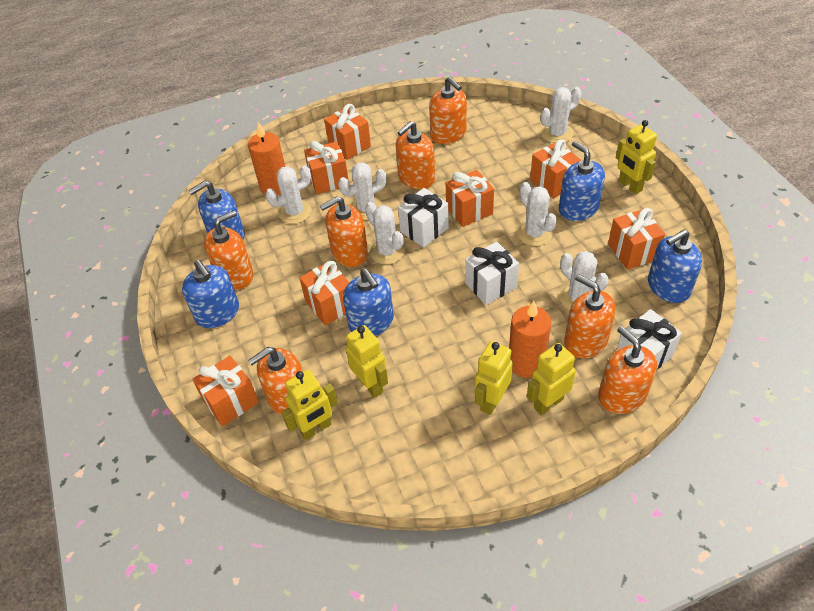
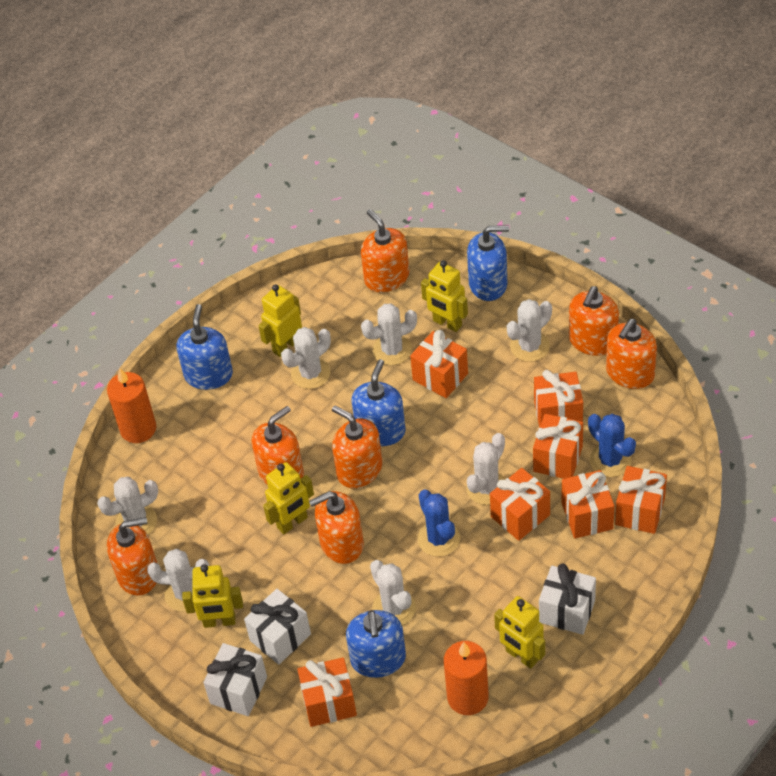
blue cactus: 0 -> 2
blue soap dispenser: 5 -> 4
white cactus: 6 -> 7

